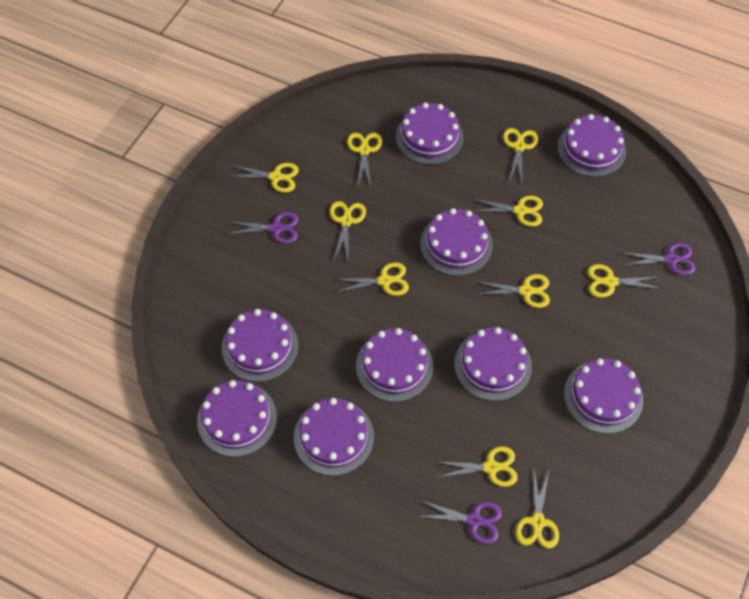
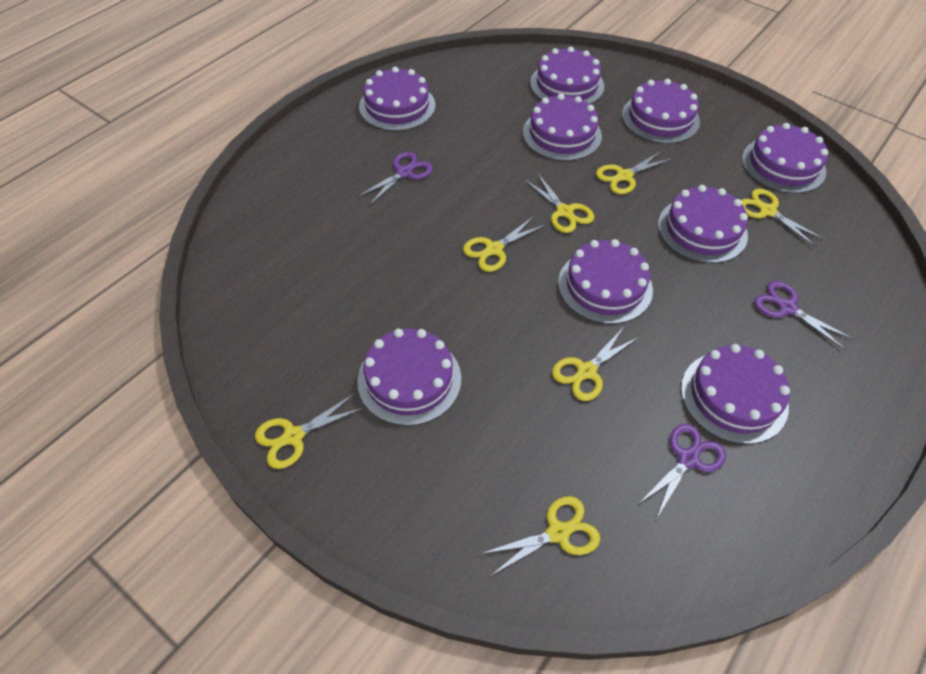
yellow scissors: 10 -> 7

